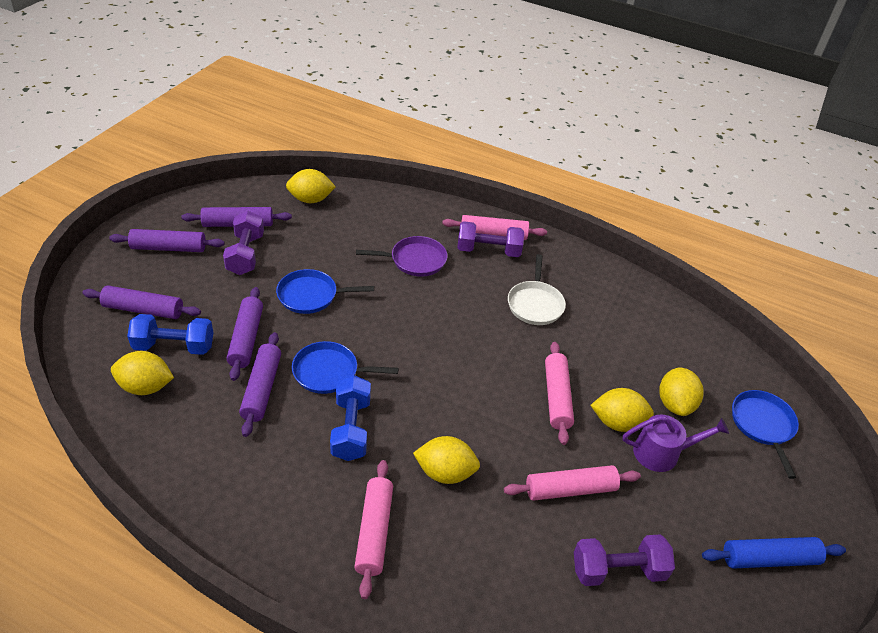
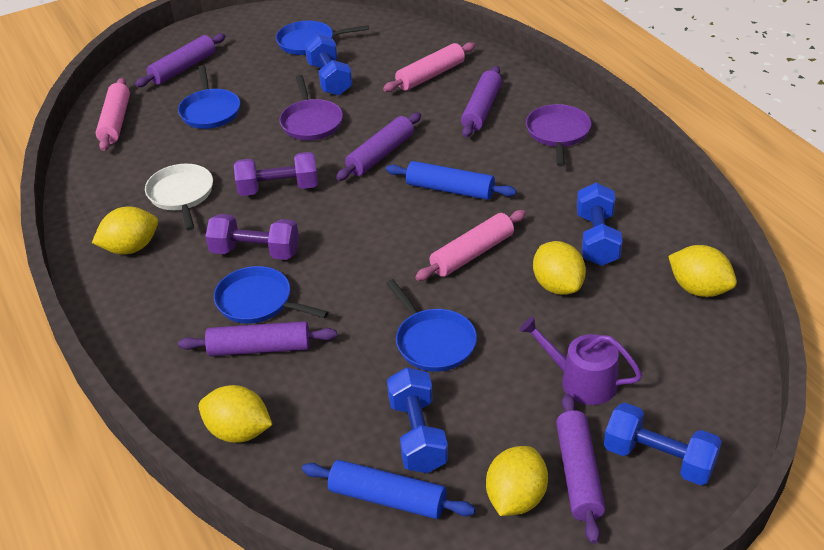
blue dumbbell: 2 -> 4
blue pan: 3 -> 4
blue rolling pin: 1 -> 2
pink rolling pin: 4 -> 3
purple dumbbell: 3 -> 2
purple pan: 1 -> 2

